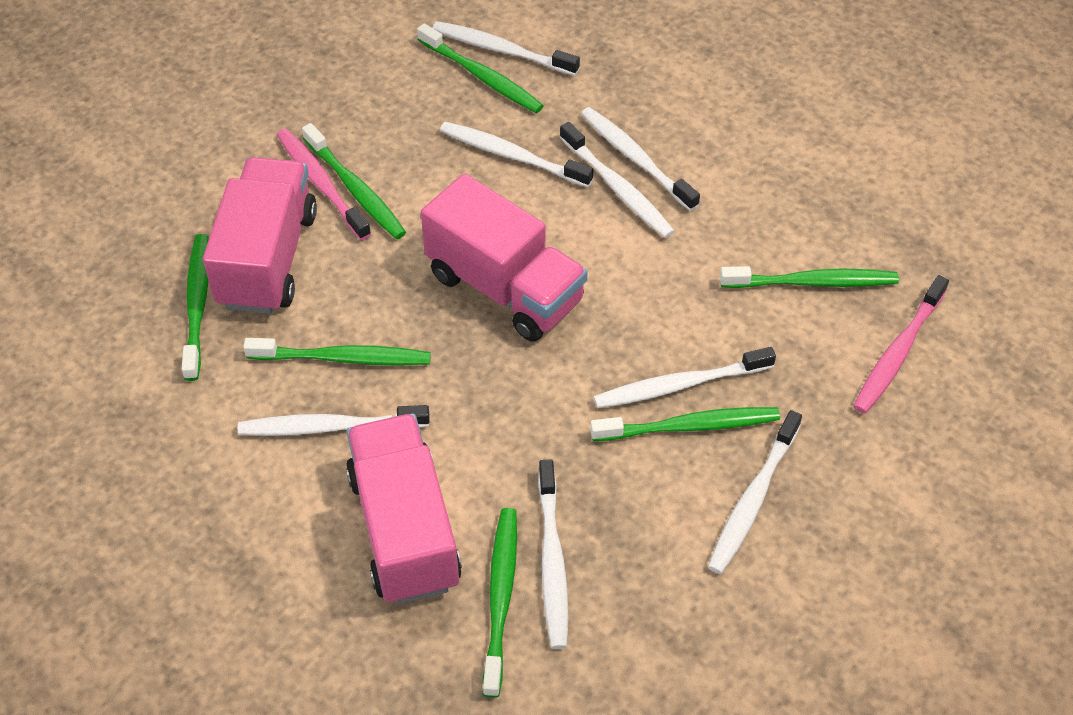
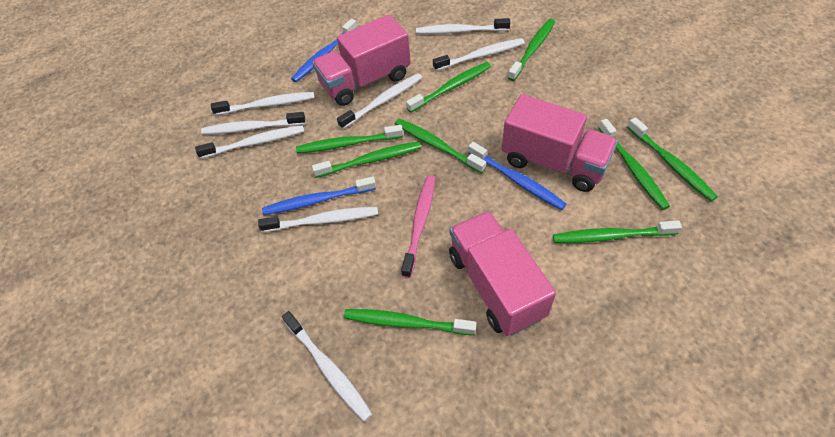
blue toothbrush: 0 -> 3
green toothbrush: 7 -> 9
pink toothbrush: 2 -> 1

